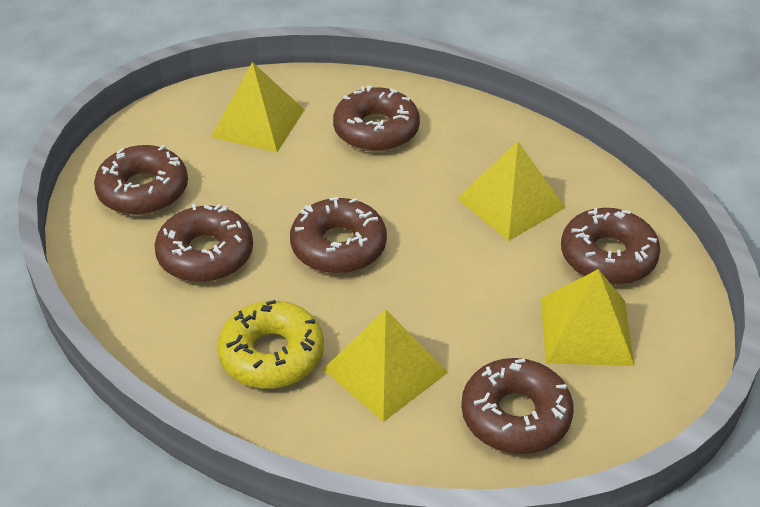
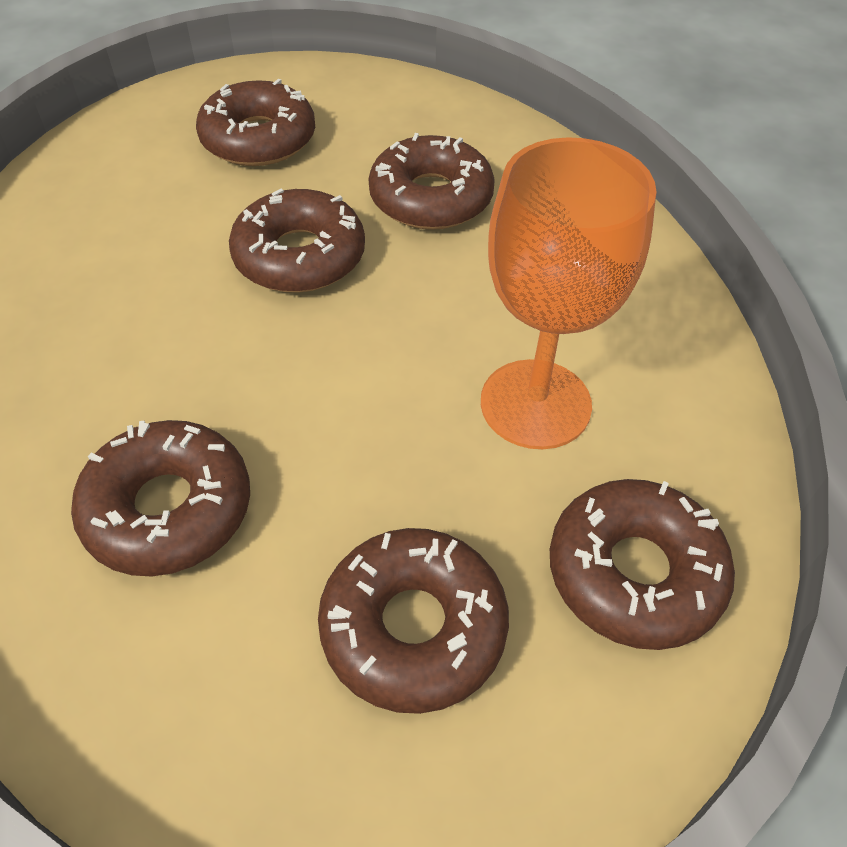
orange goblet: 0 -> 1
yellow donut: 1 -> 0
yellow pyramid: 4 -> 0

